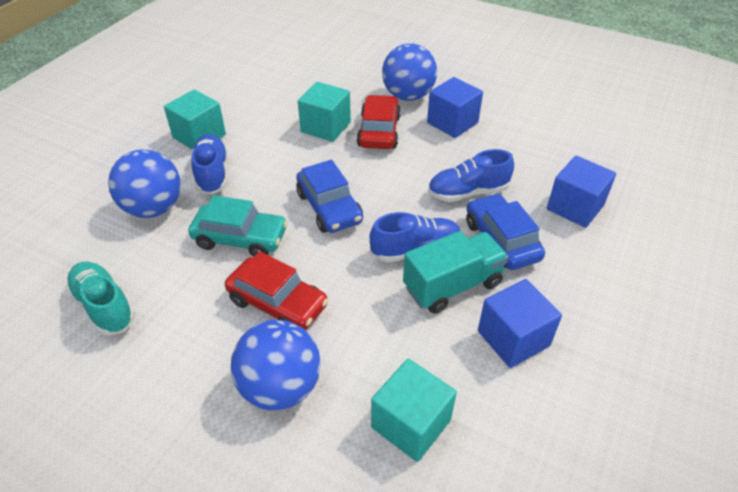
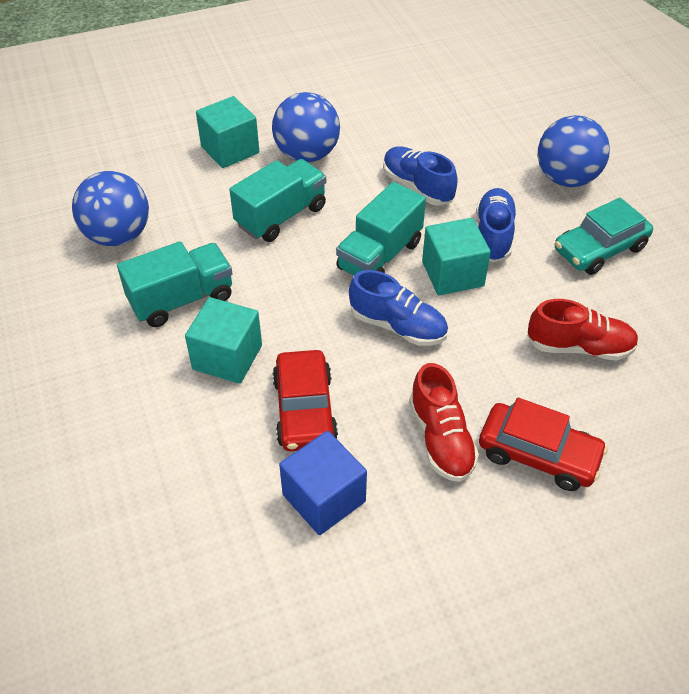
blue car: 2 -> 0
blue cube: 3 -> 1
red shoe: 0 -> 2
turquoise shoe: 1 -> 0
turquoise truck: 1 -> 3

